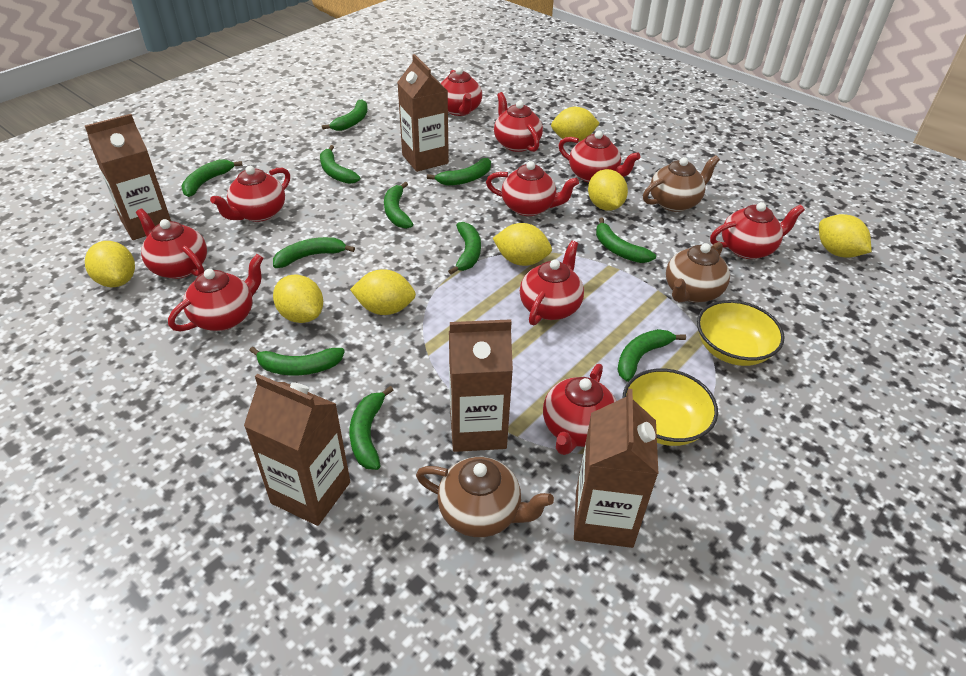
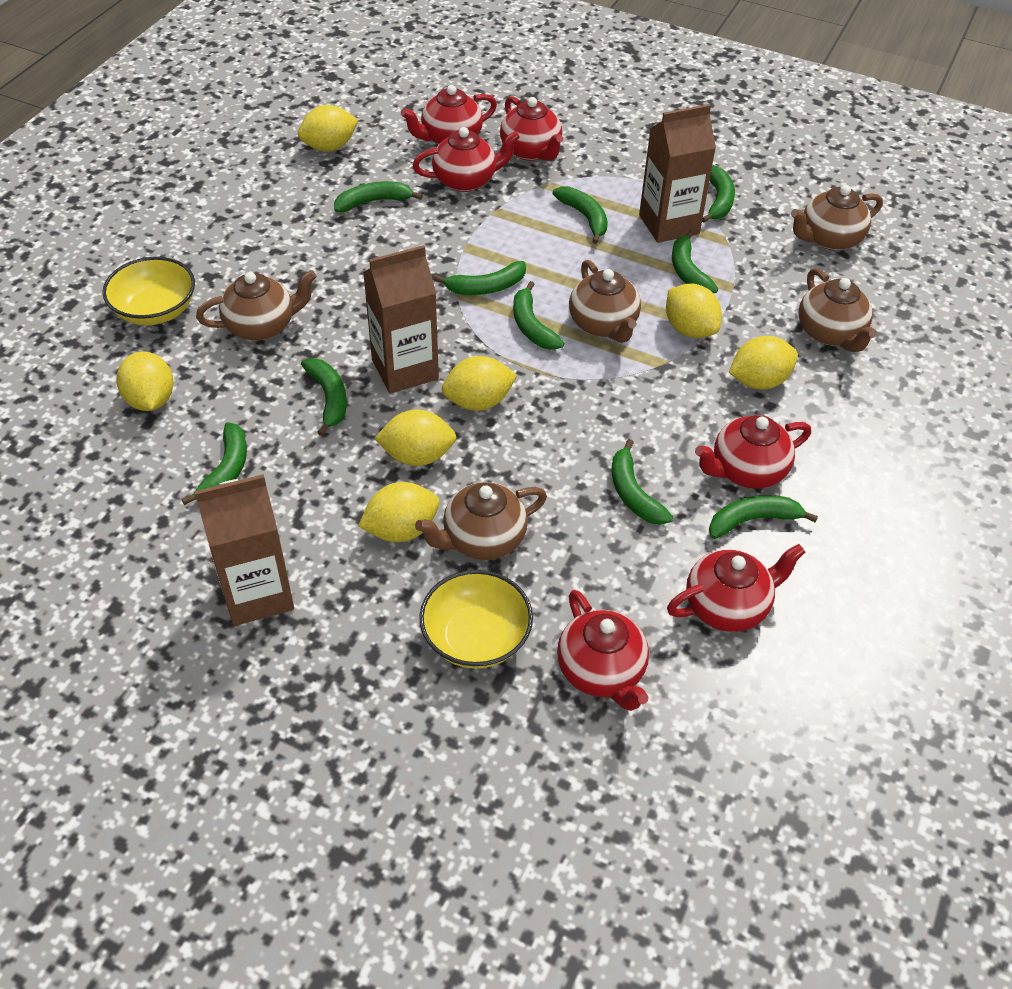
brown carton: 5 -> 3
brown teapot: 3 -> 5
green banana: 11 -> 10
red teapot: 10 -> 6

